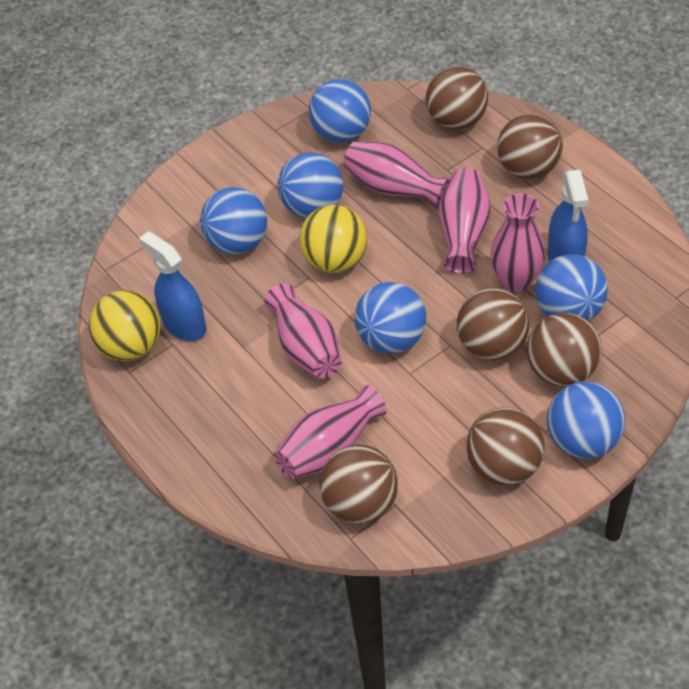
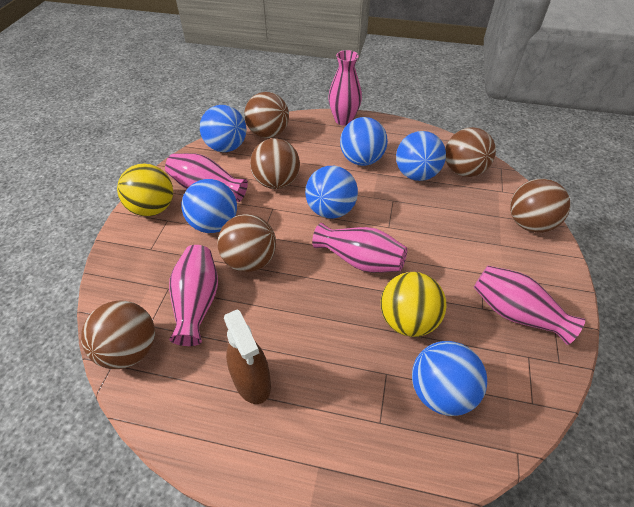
blue spray bottle: 2 -> 0
brown spray bottle: 0 -> 1

